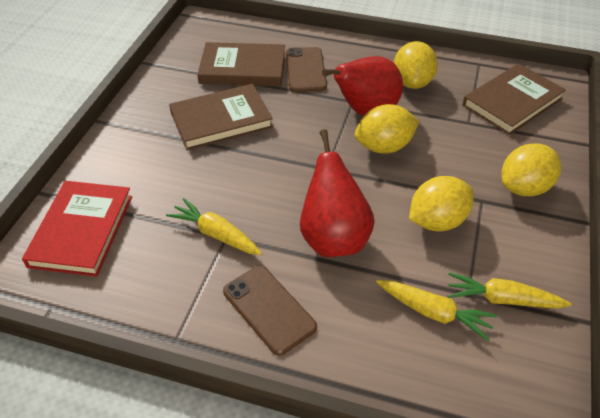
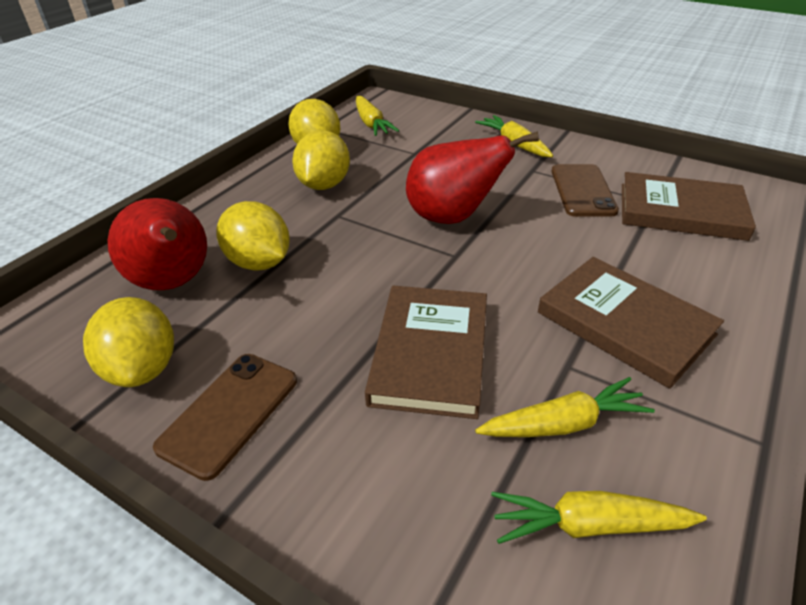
red book: 1 -> 0
yellow carrot: 3 -> 4

